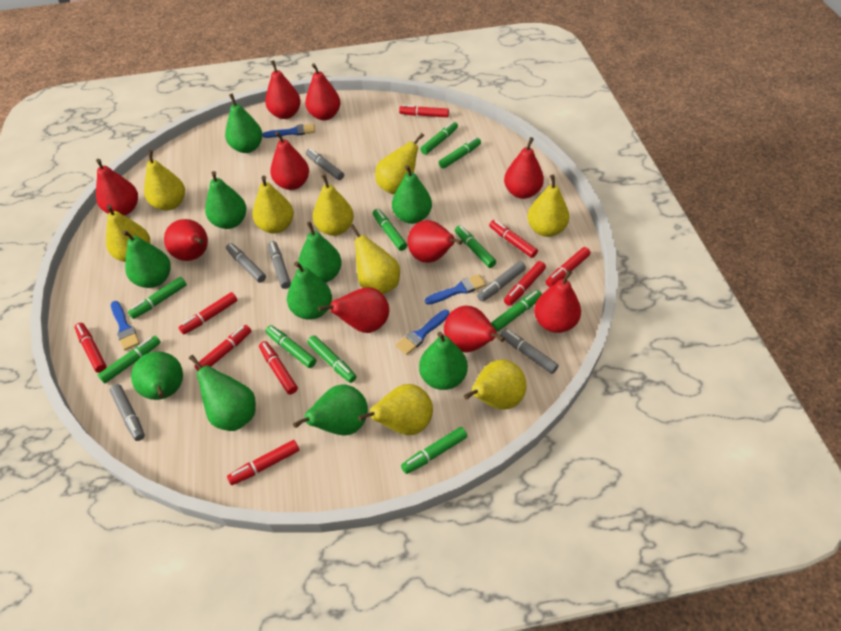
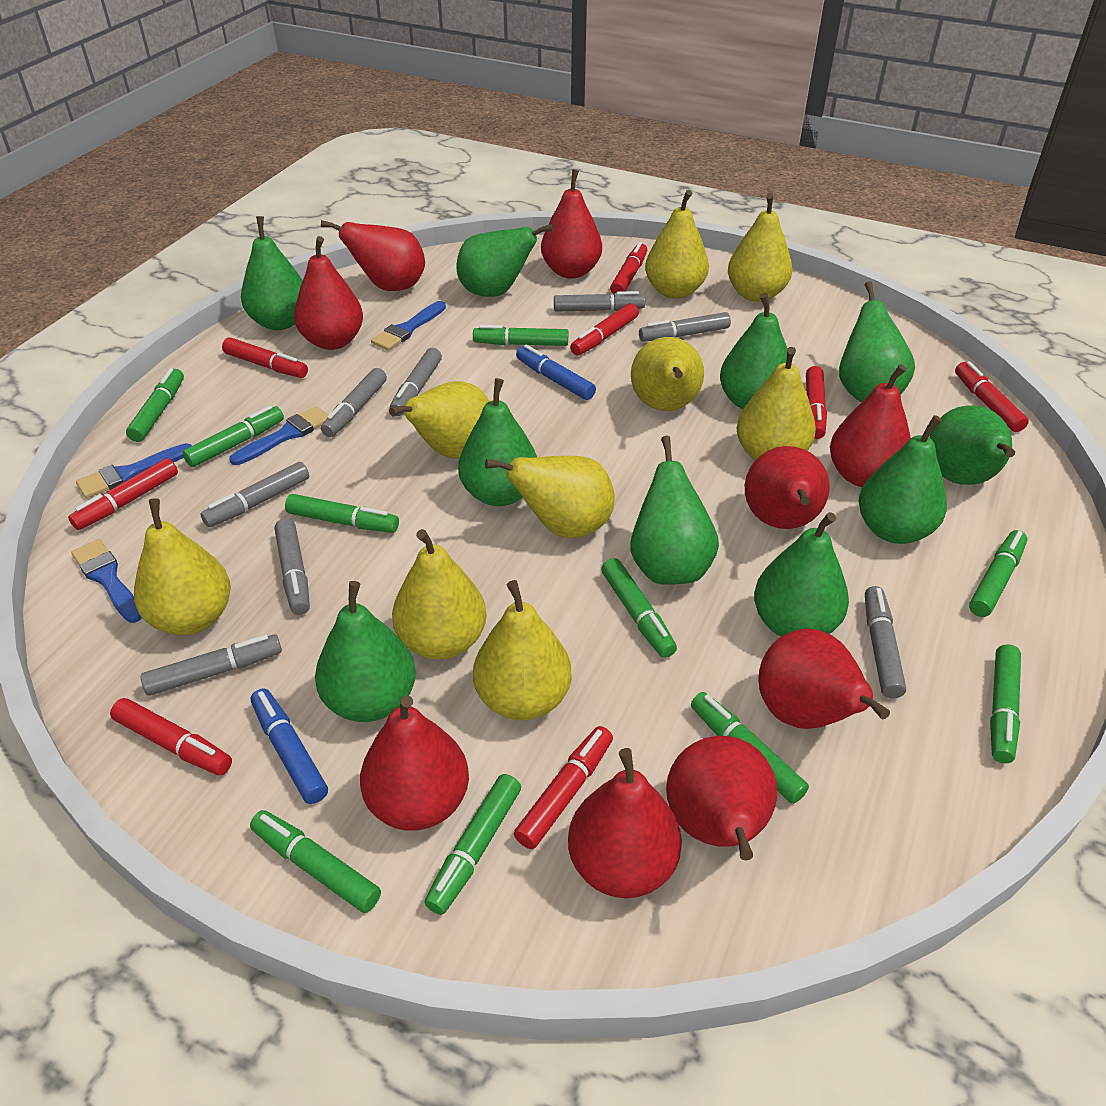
blue marker: 0 -> 2
grey marker: 6 -> 8
red marker: 9 -> 8
red pear: 10 -> 9

